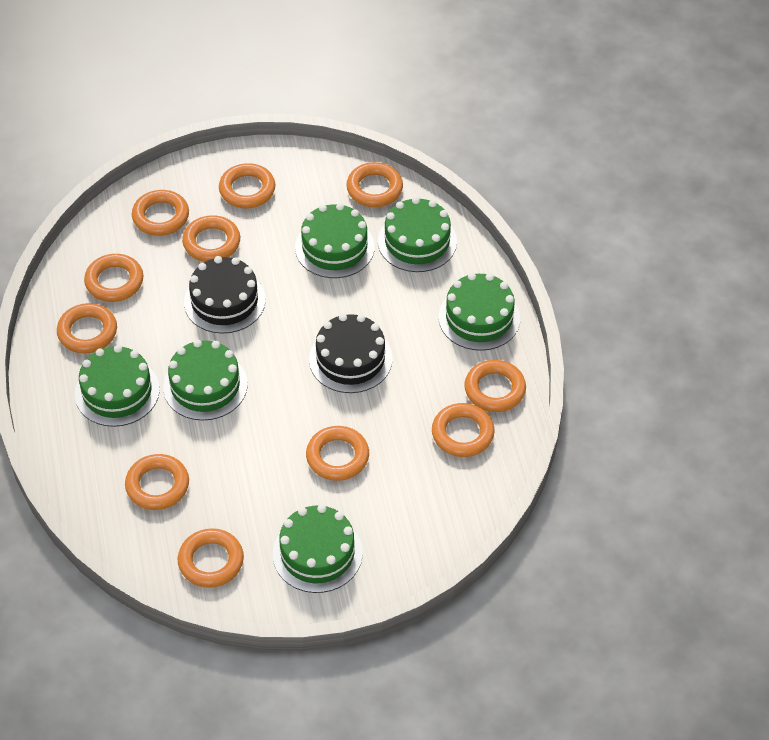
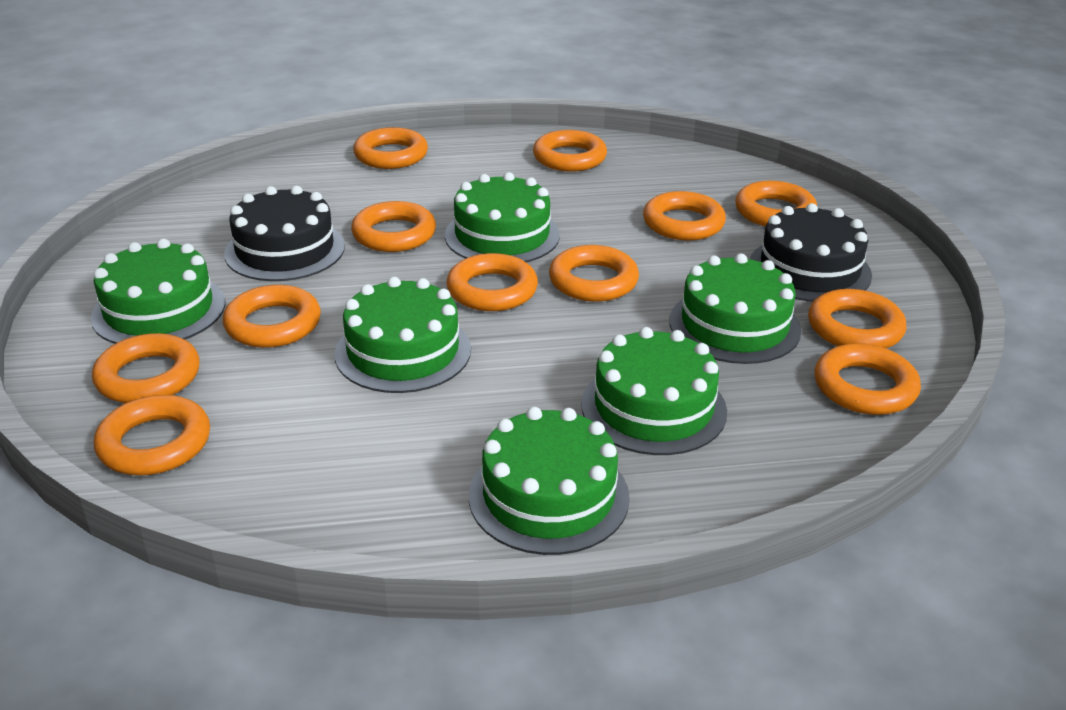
orange ring: 11 -> 12

